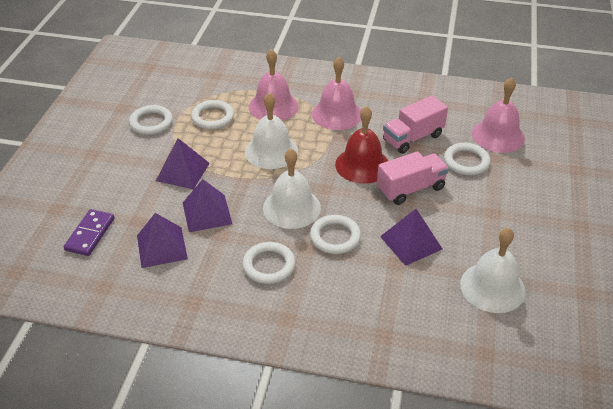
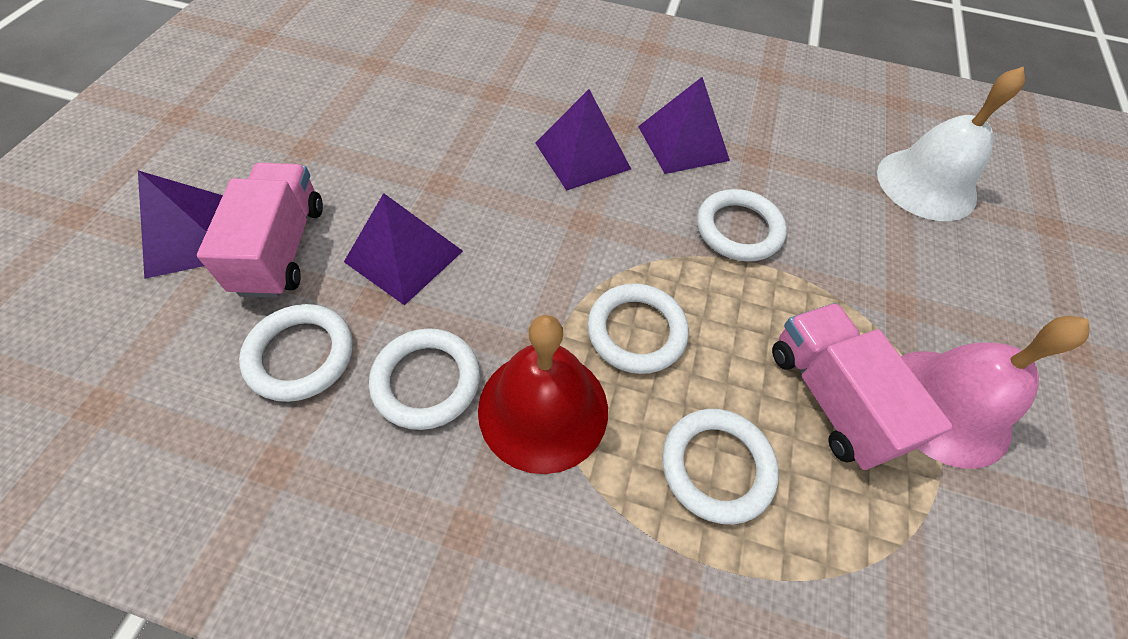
pink bell: 3 -> 1
purple domino: 1 -> 0
white bell: 3 -> 1

